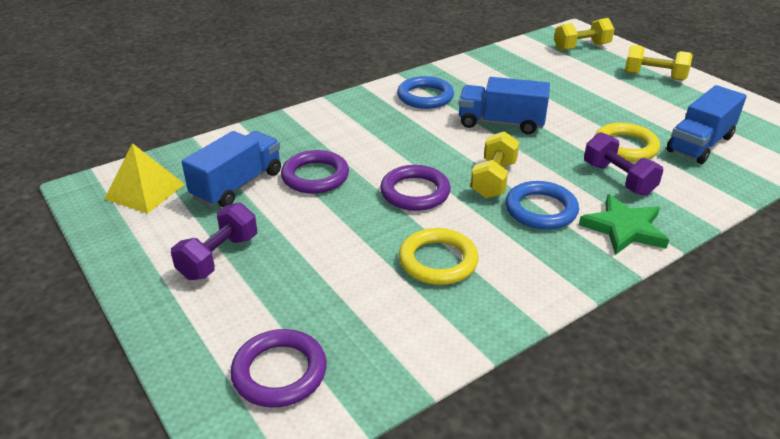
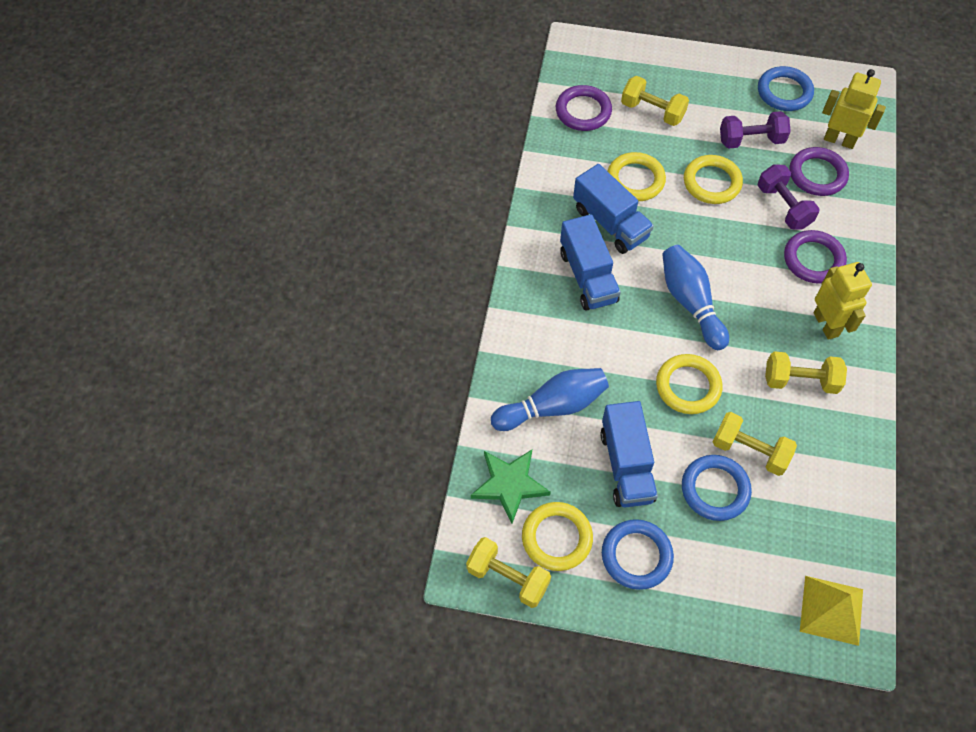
blue bowling pin: 0 -> 2
blue ring: 2 -> 3
yellow dumbbell: 3 -> 4
yellow ring: 2 -> 4
yellow robot: 0 -> 2

